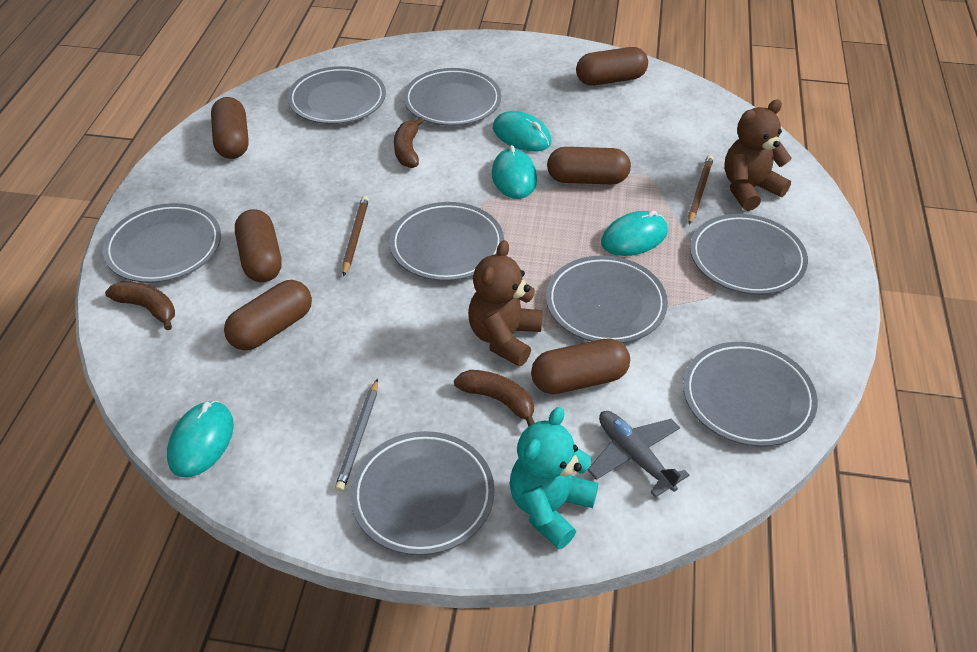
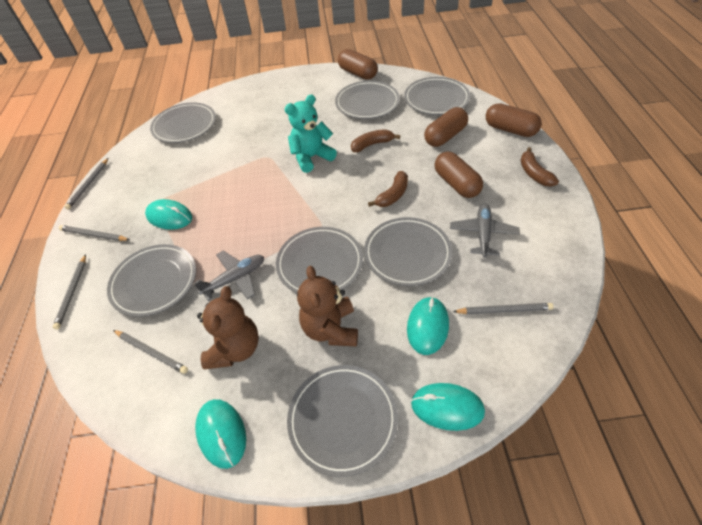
brown capsule: 6 -> 4
brown pencil: 2 -> 0
grey pencil: 1 -> 5
grey plane: 1 -> 2
grey plate: 8 -> 7

